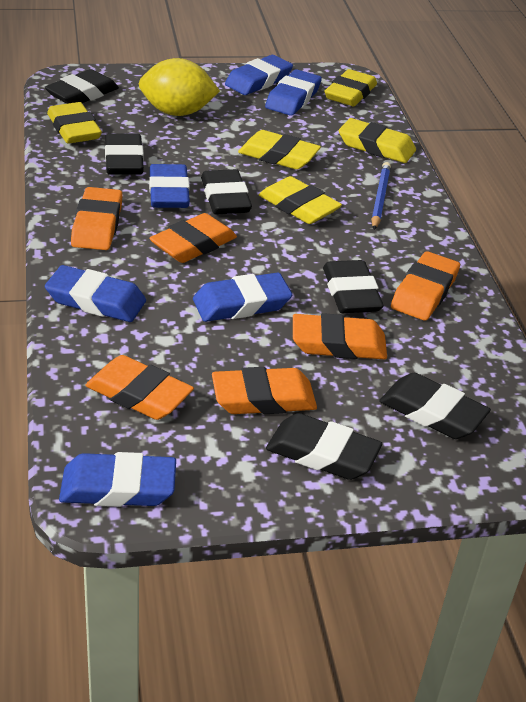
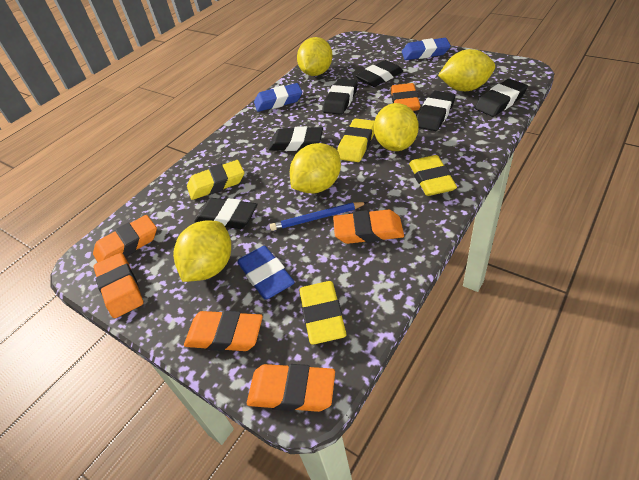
blue eraser: 6 -> 3
yellow eraser: 5 -> 4
yellow lemon: 1 -> 5

